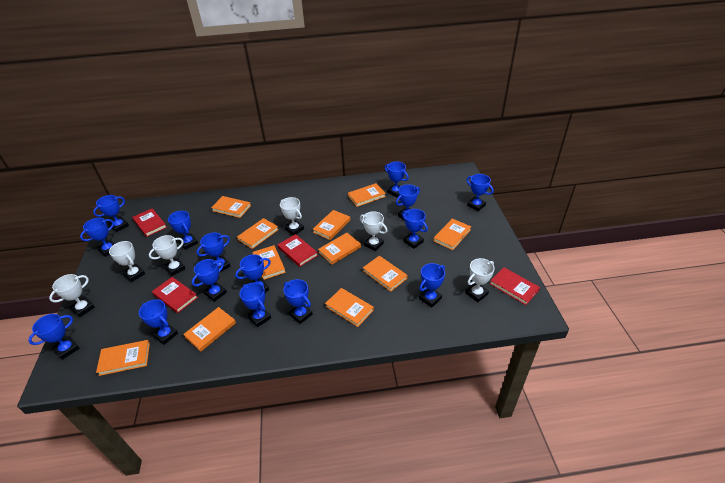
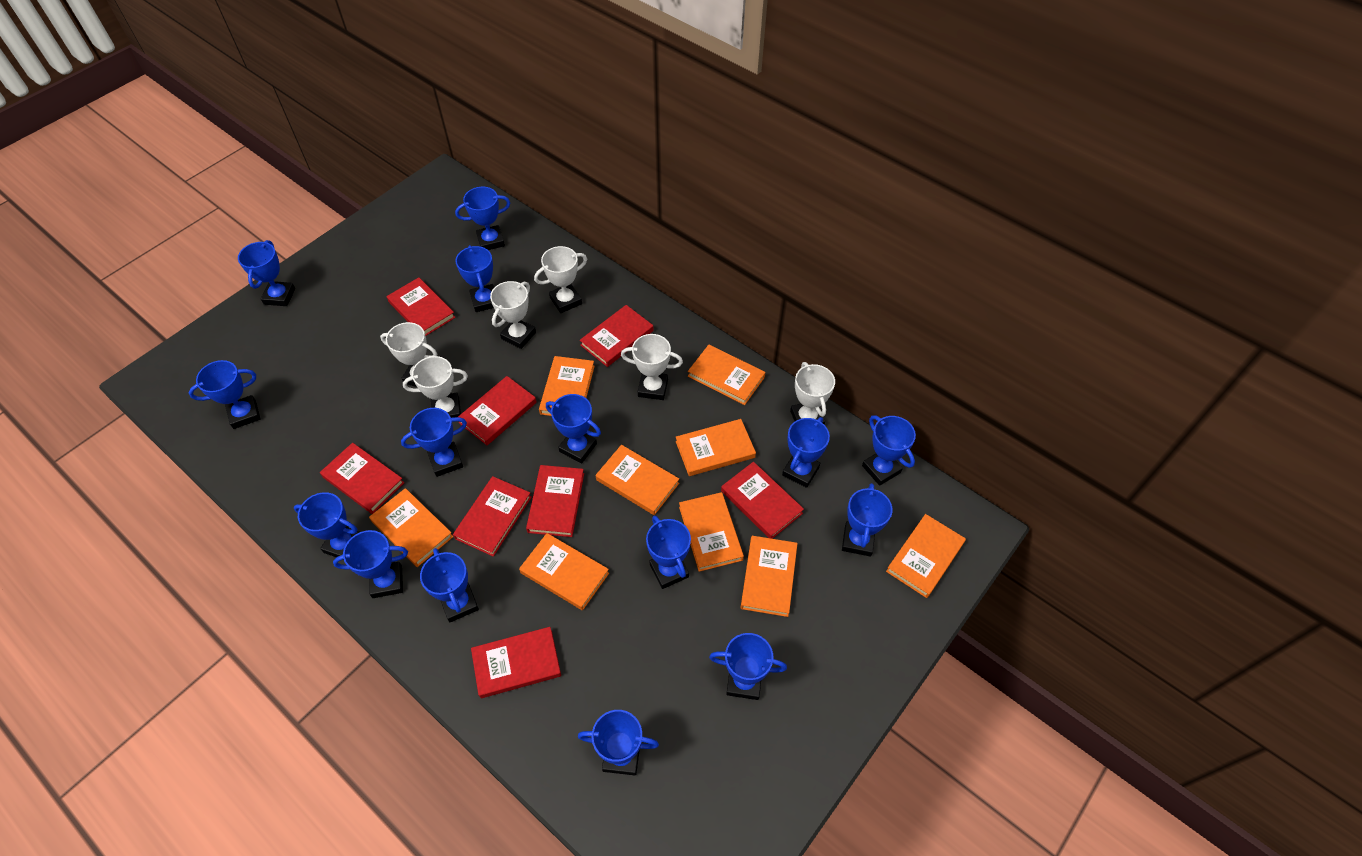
orange book: 11 -> 9
red book: 4 -> 8

